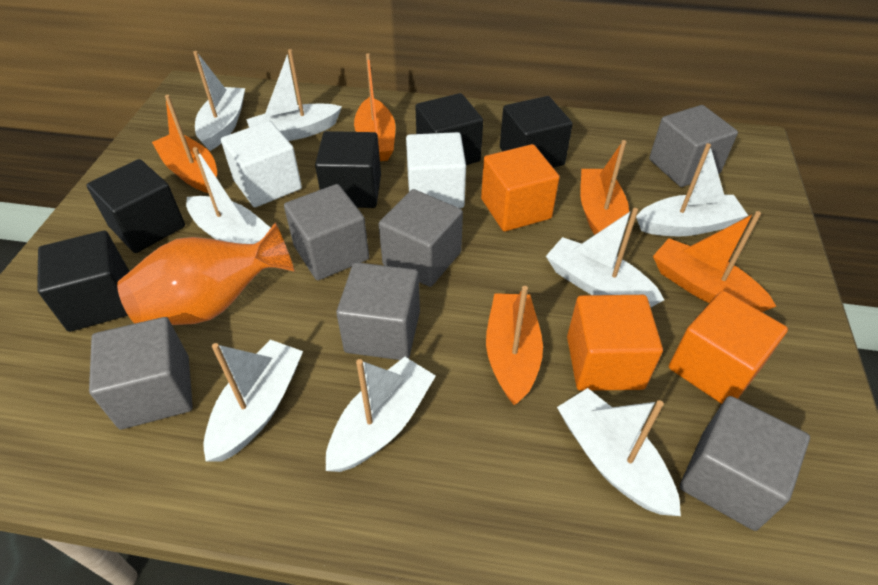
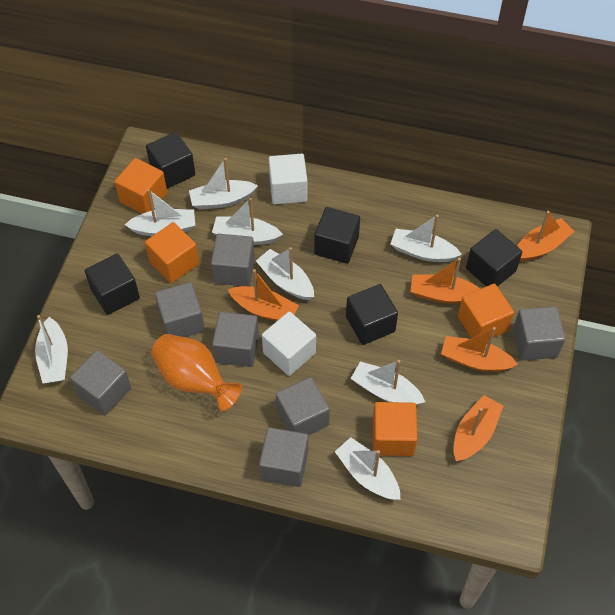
grey cube: 6 -> 7
orange cube: 3 -> 4

